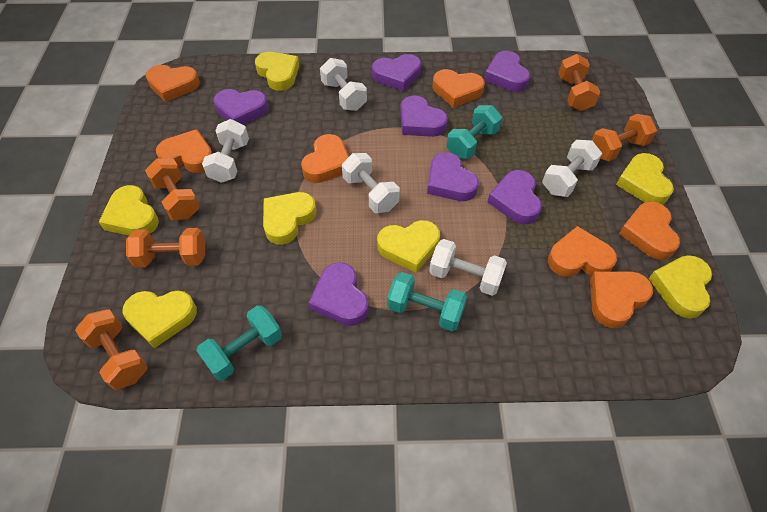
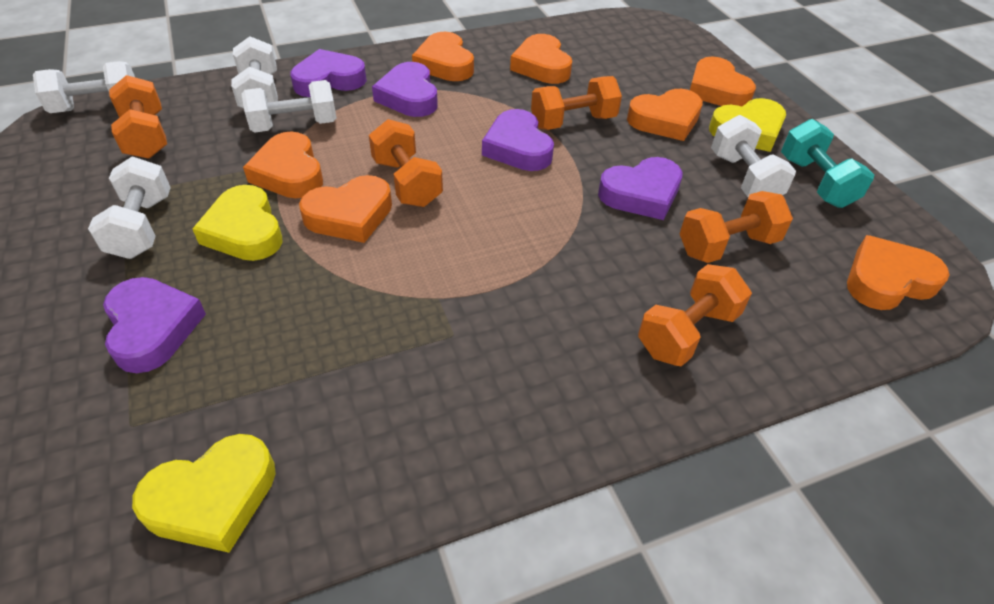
purple heart: 7 -> 5
turquoise dumbbell: 3 -> 1
yellow heart: 7 -> 3

